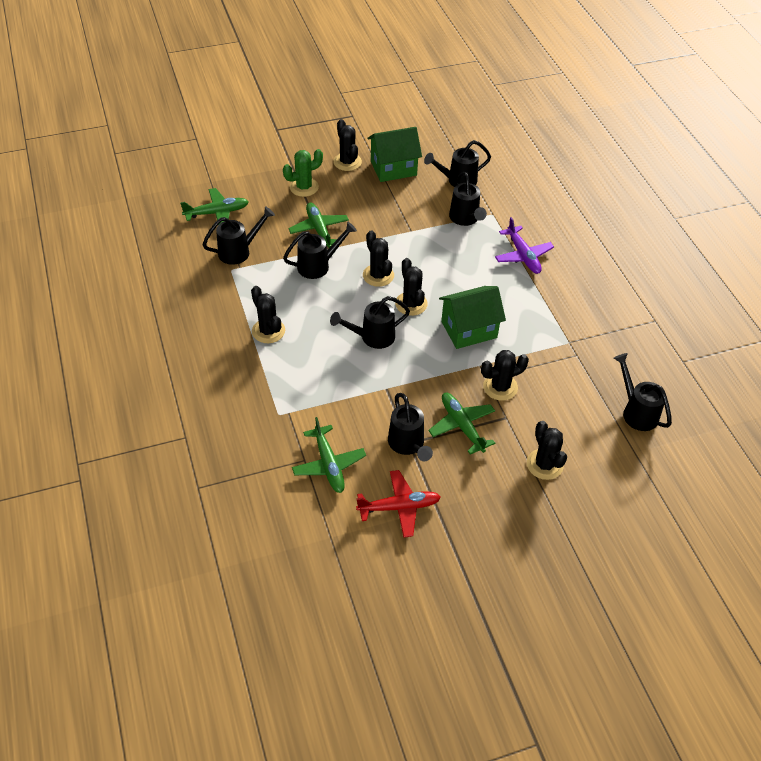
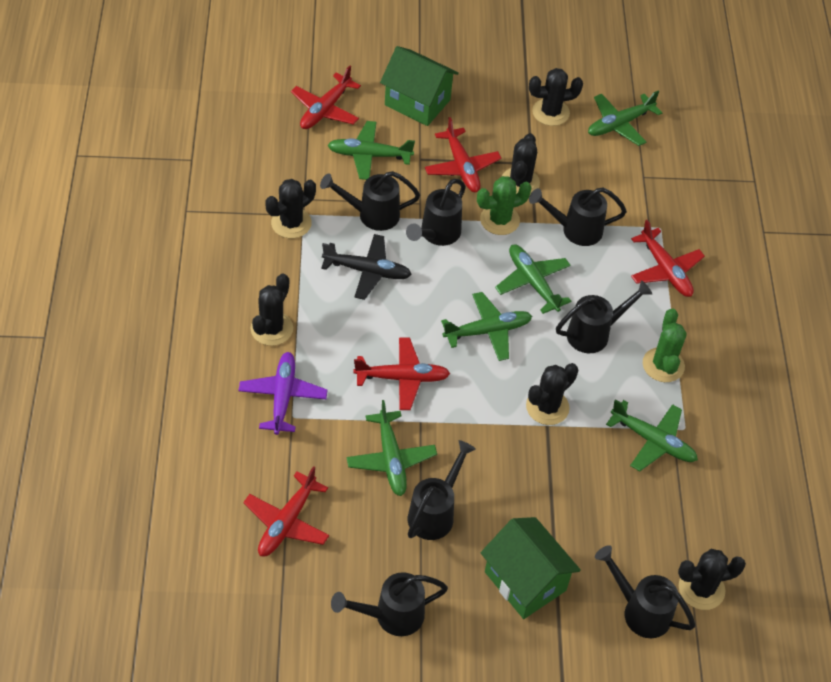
black plane: 0 -> 1
green cactus: 1 -> 2
green plane: 4 -> 6
red plane: 1 -> 5

